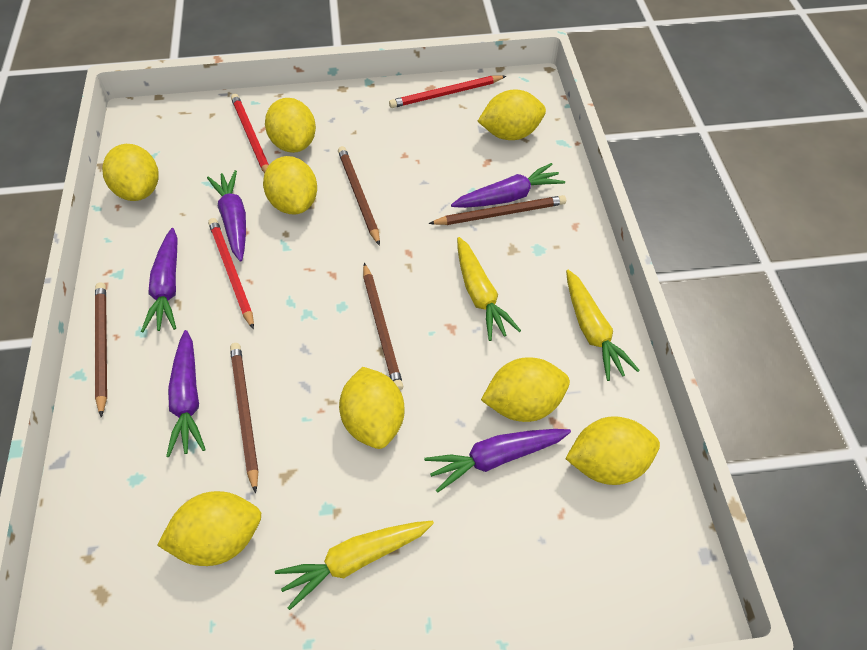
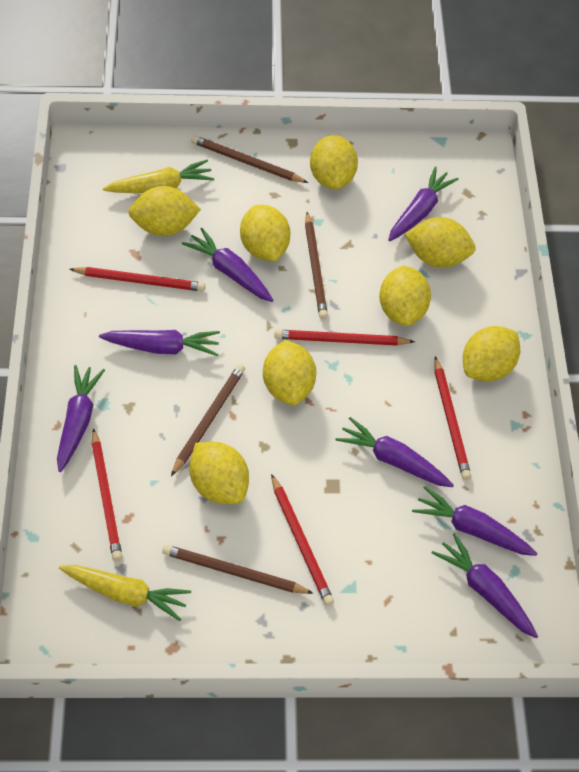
brown pencil: 5 -> 4
purple carrot: 5 -> 7
red pencil: 3 -> 5
yellow carrot: 3 -> 2

